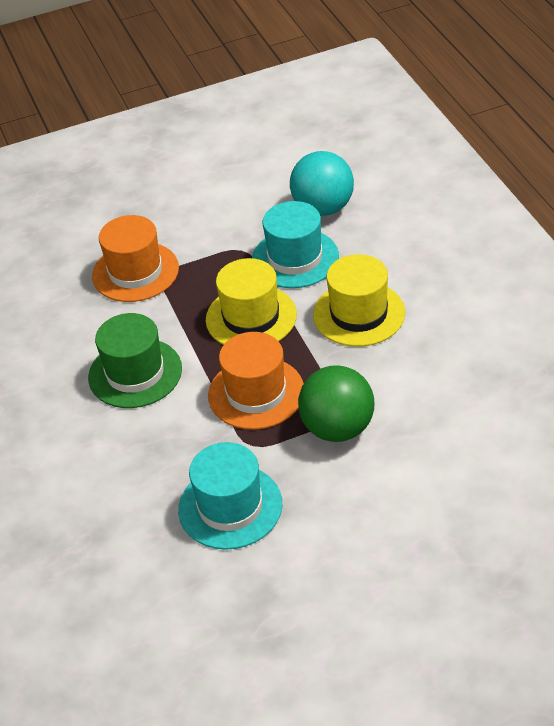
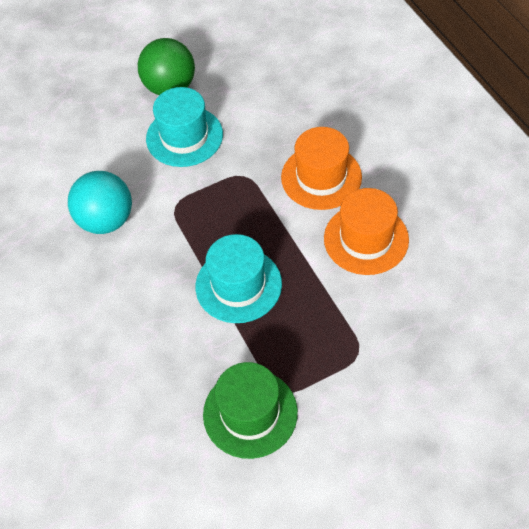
yellow hat: 2 -> 0

